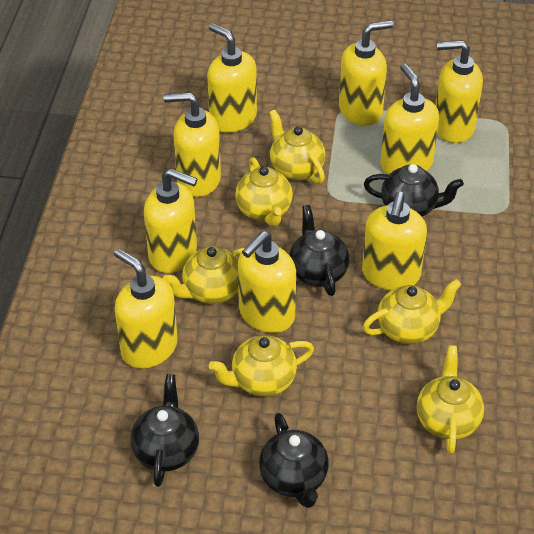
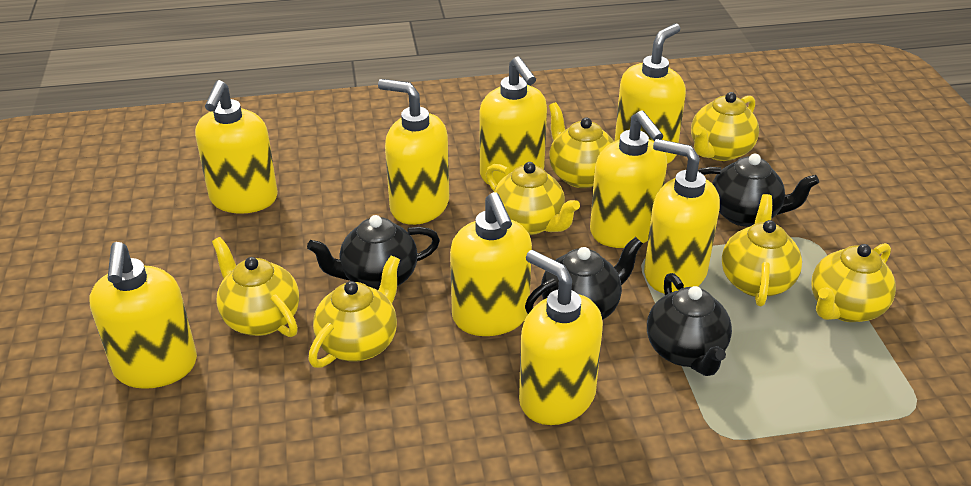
yellow teapot: 6 -> 7

